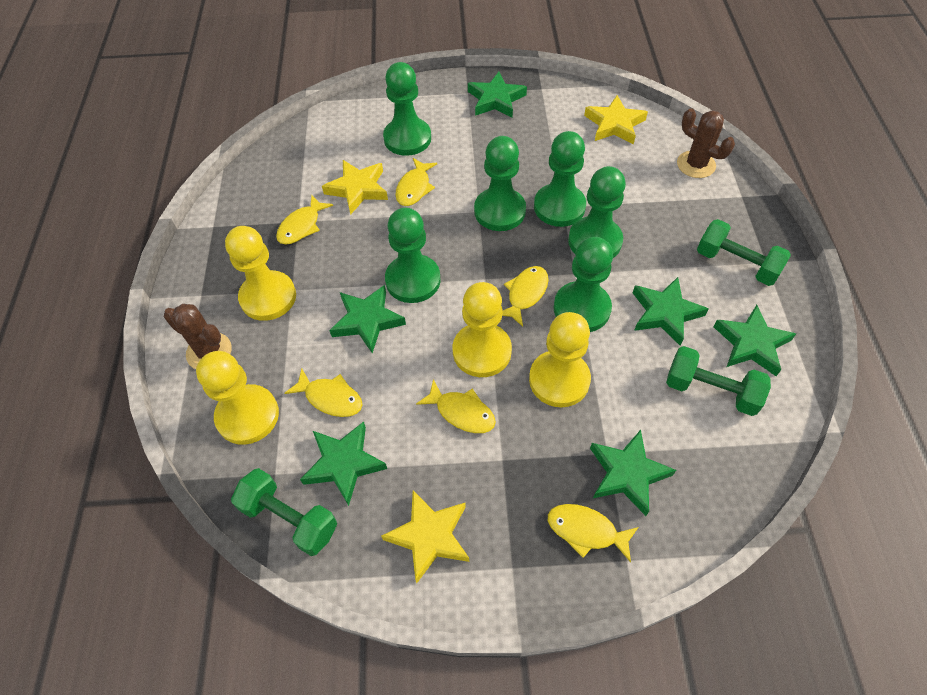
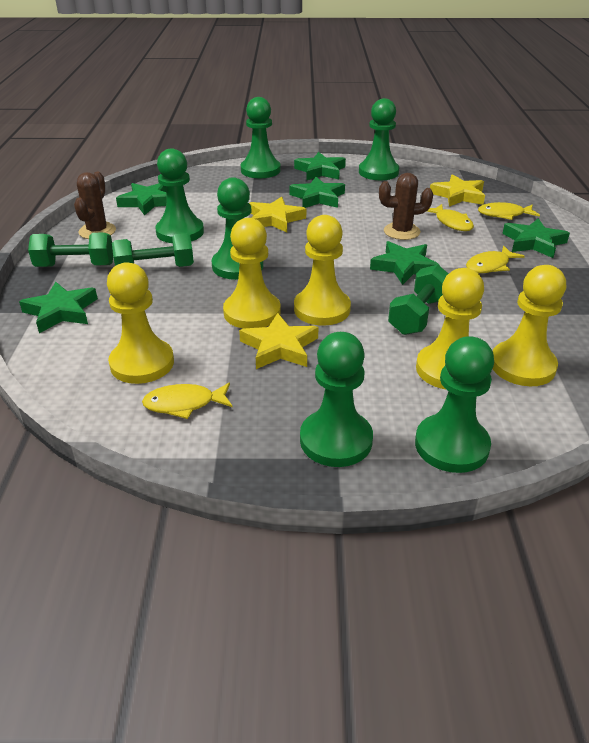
yellow fish: 6 -> 4
yellow pawn: 4 -> 5

